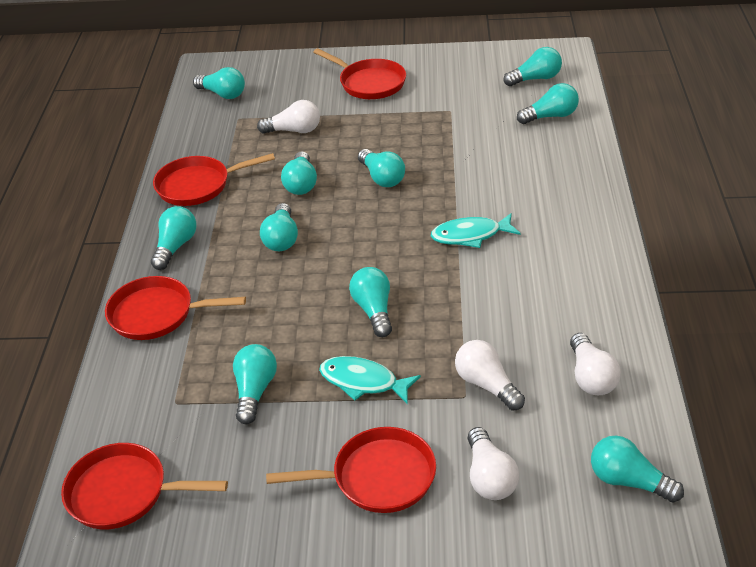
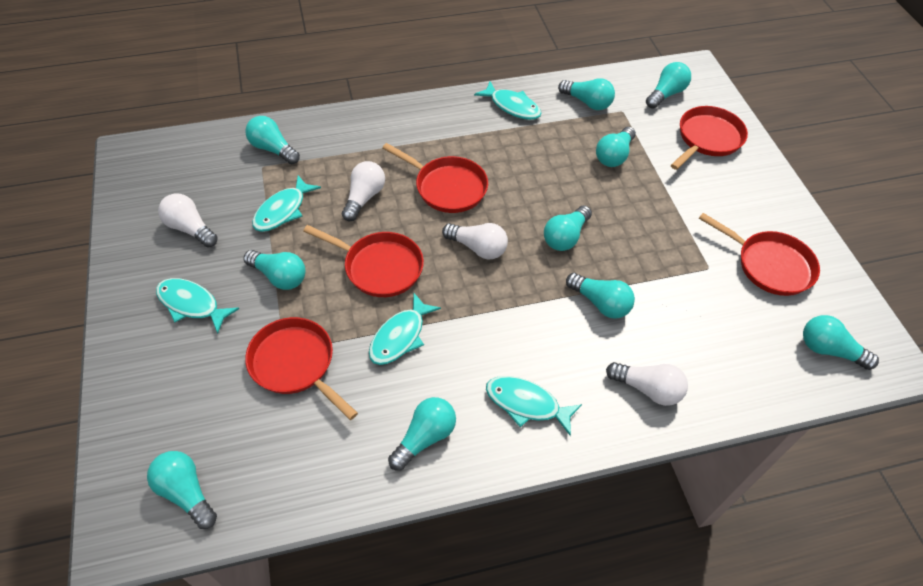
turquoise fish: 2 -> 5

